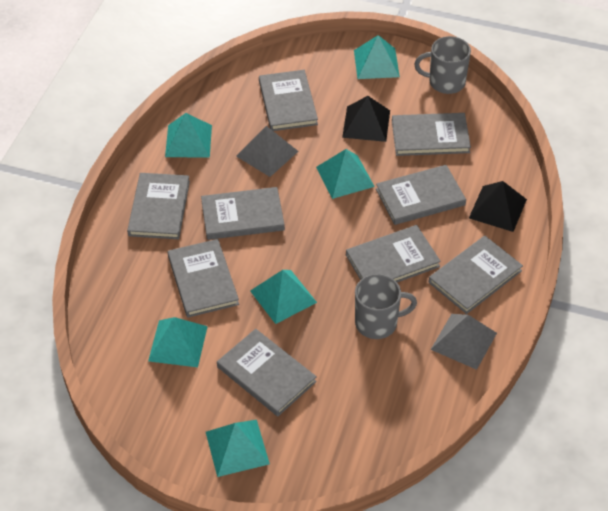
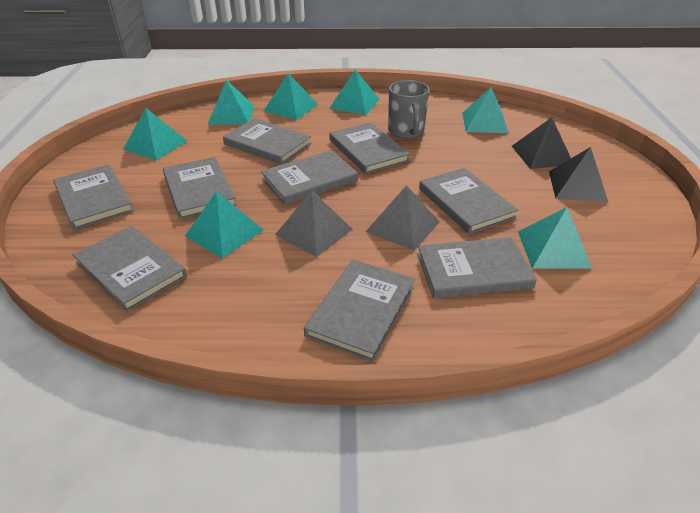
grey mug: 2 -> 1
turquoise pyramid: 6 -> 7

